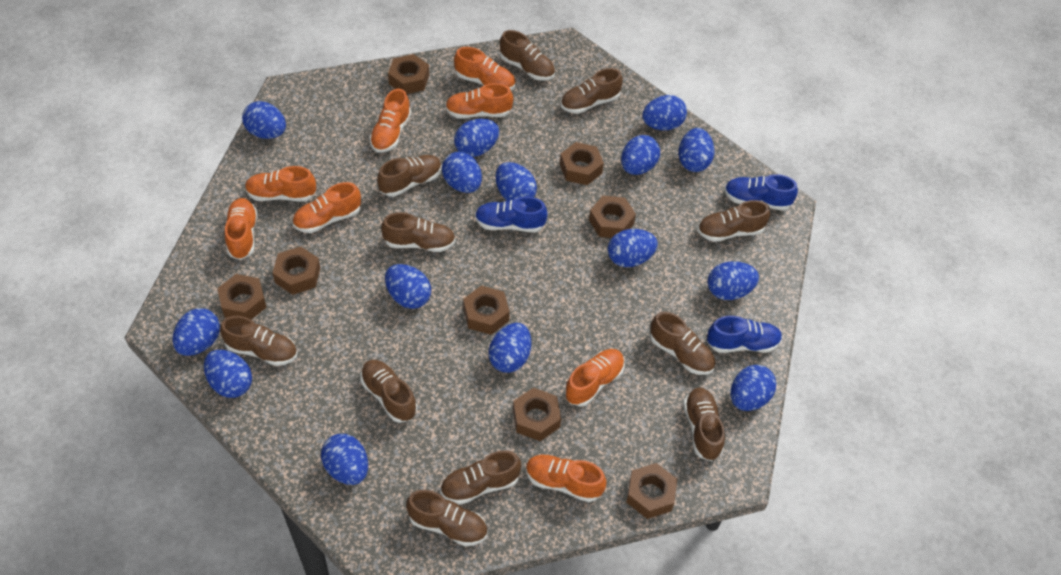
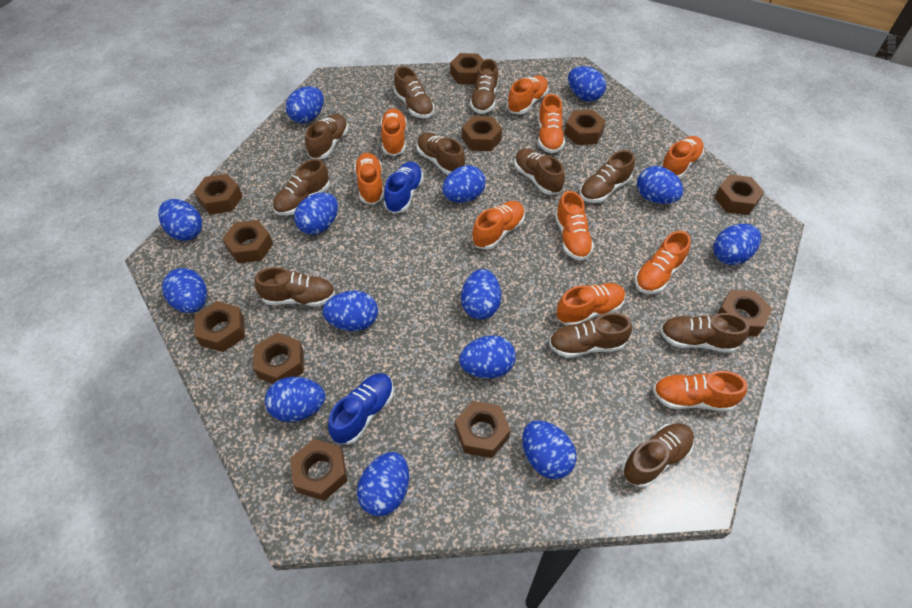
blue egg: 15 -> 14
blue shoe: 3 -> 2
brown nut: 8 -> 11
orange shoe: 8 -> 10

